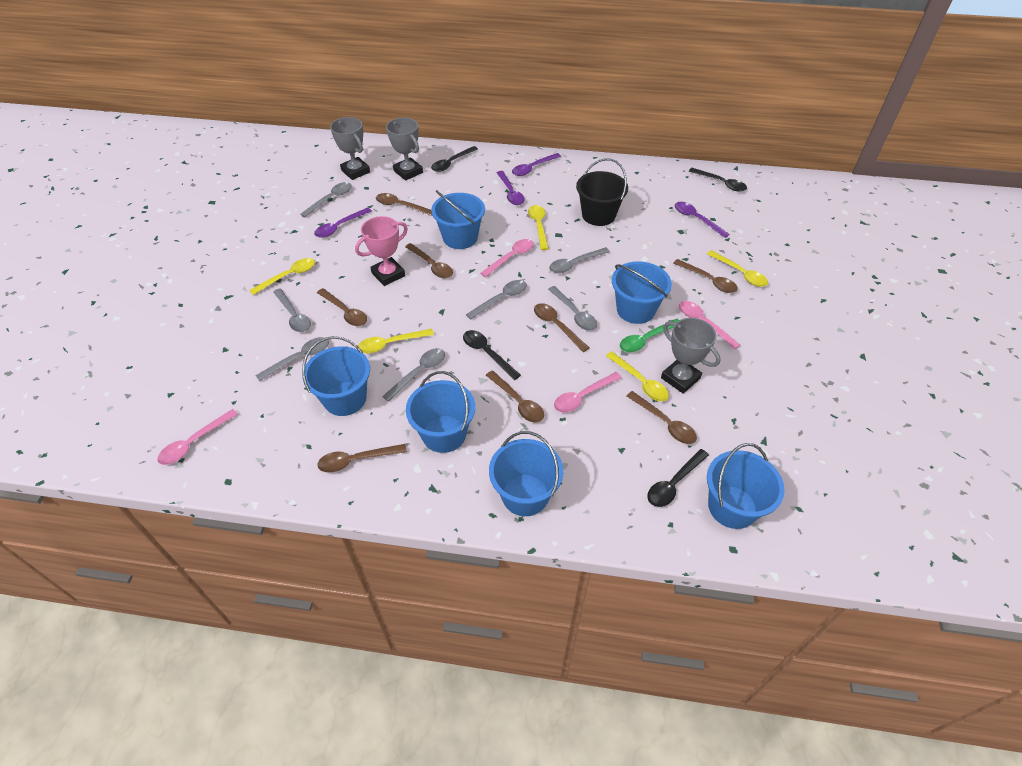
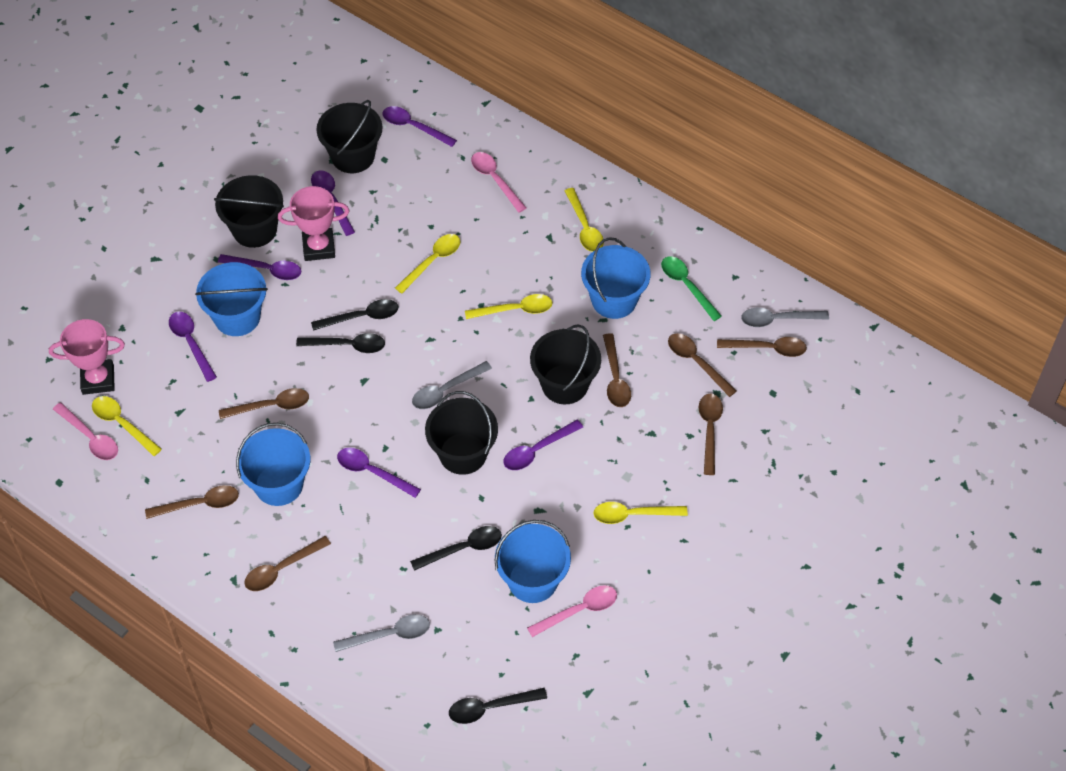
black bucket: 1 -> 4
blue bucket: 6 -> 4
brown spoon: 8 -> 7
grey spoon: 7 -> 3
grey trophy: 3 -> 0
pink spoon: 4 -> 3
pink trophy: 1 -> 2
purple spoon: 4 -> 6

